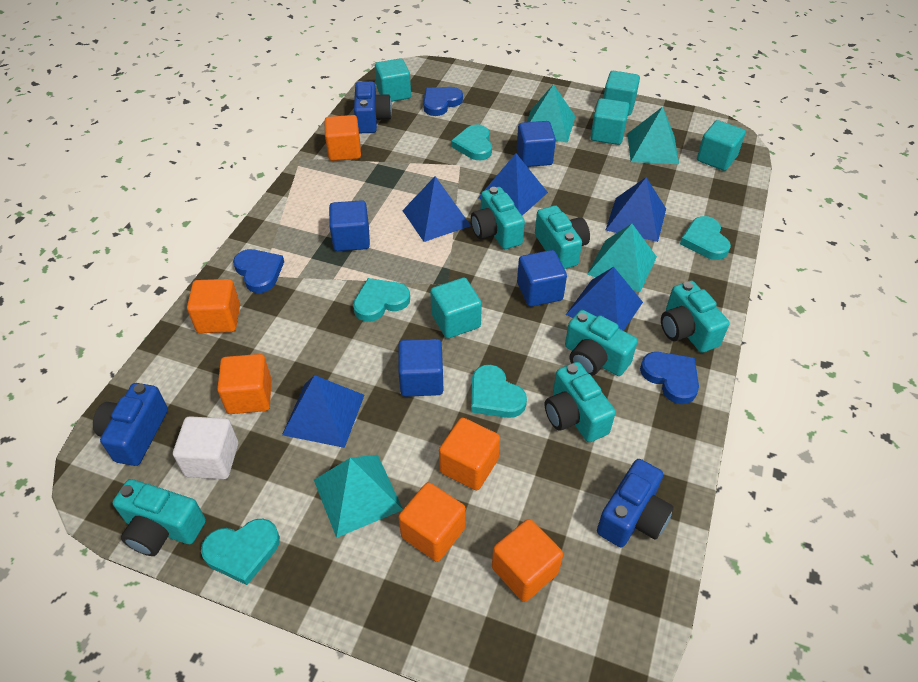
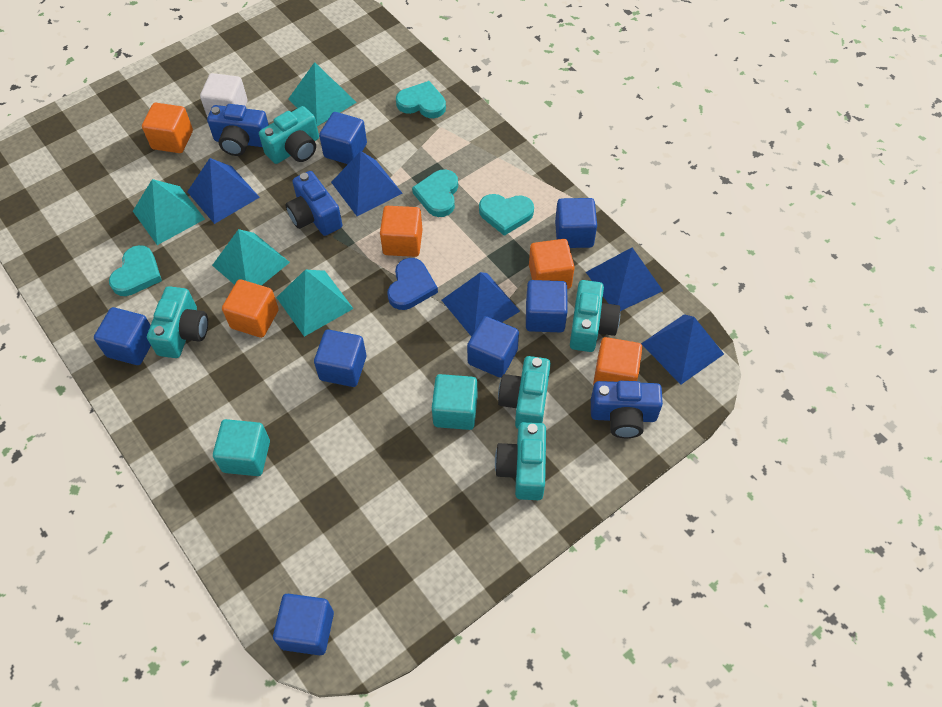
blue cube: 4 -> 7
blue heart: 3 -> 1
orange cube: 6 -> 5
turquoise camera: 6 -> 5
turquoise cube: 5 -> 2
turquoise heart: 5 -> 4

